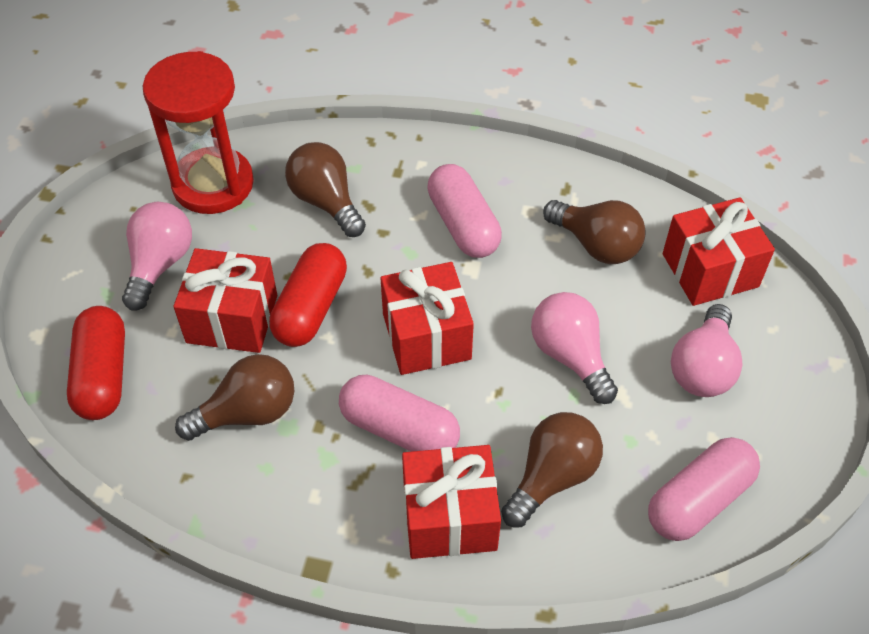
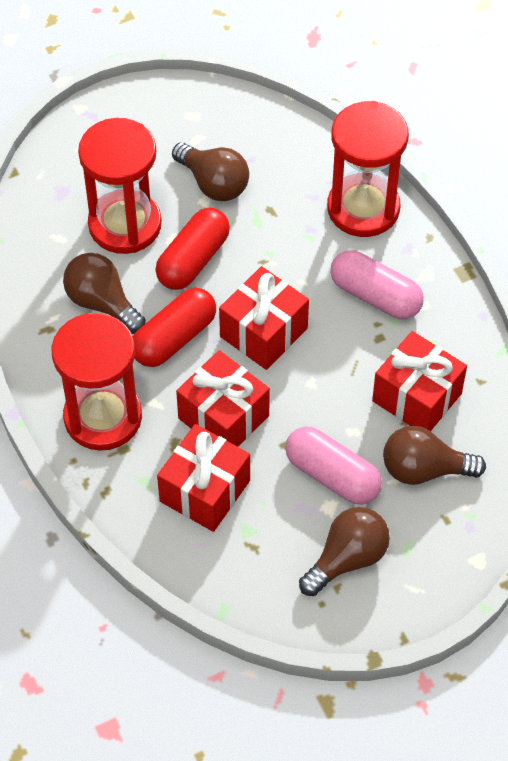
pink capsule: 3 -> 2
pink light bulb: 3 -> 0
red hourglass: 1 -> 3

